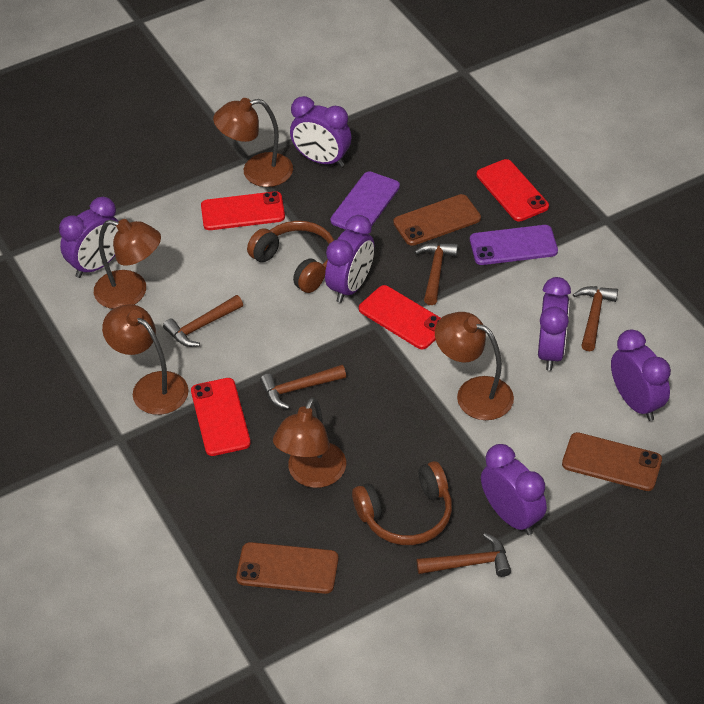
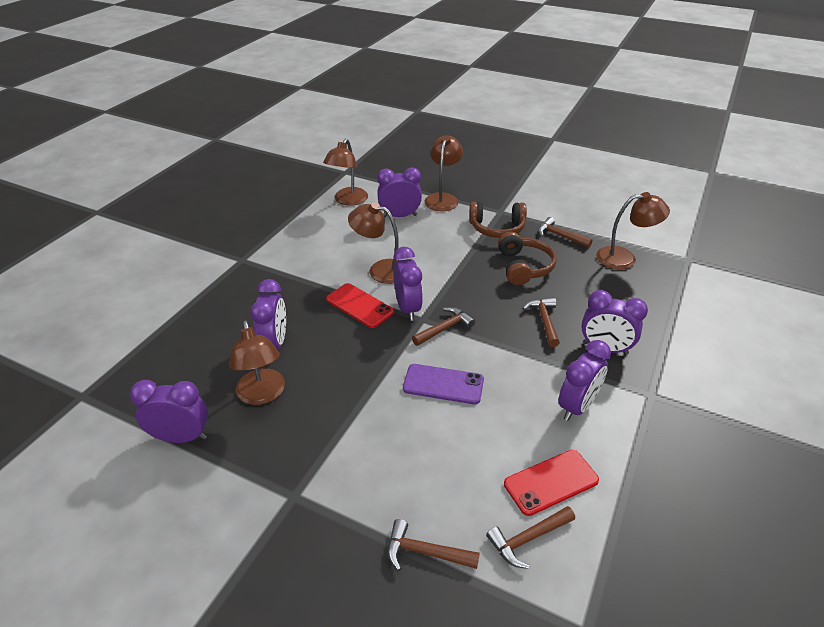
brown phone: 3 -> 0
purple phone: 2 -> 1
red phone: 4 -> 2

